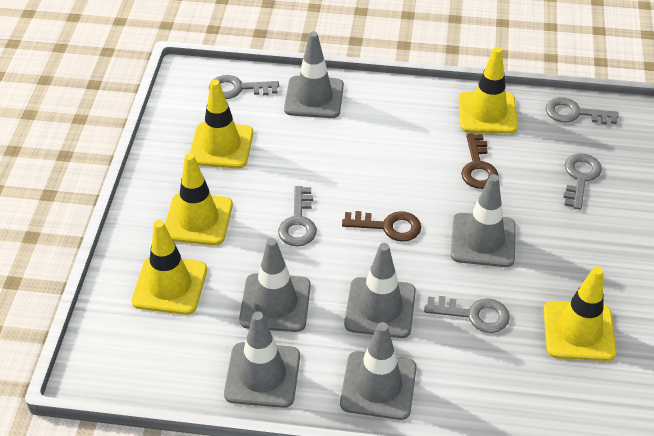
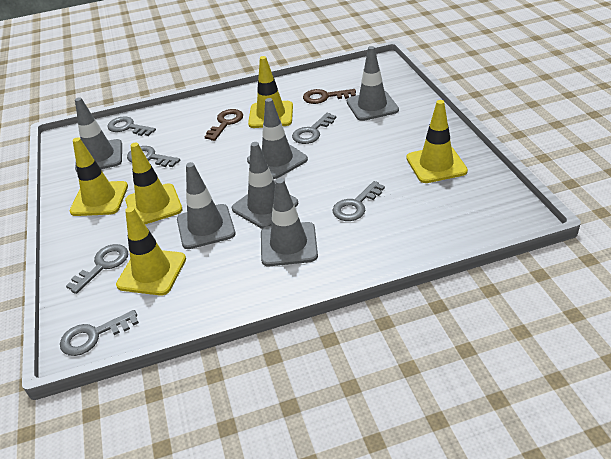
grey key: 5 -> 6

